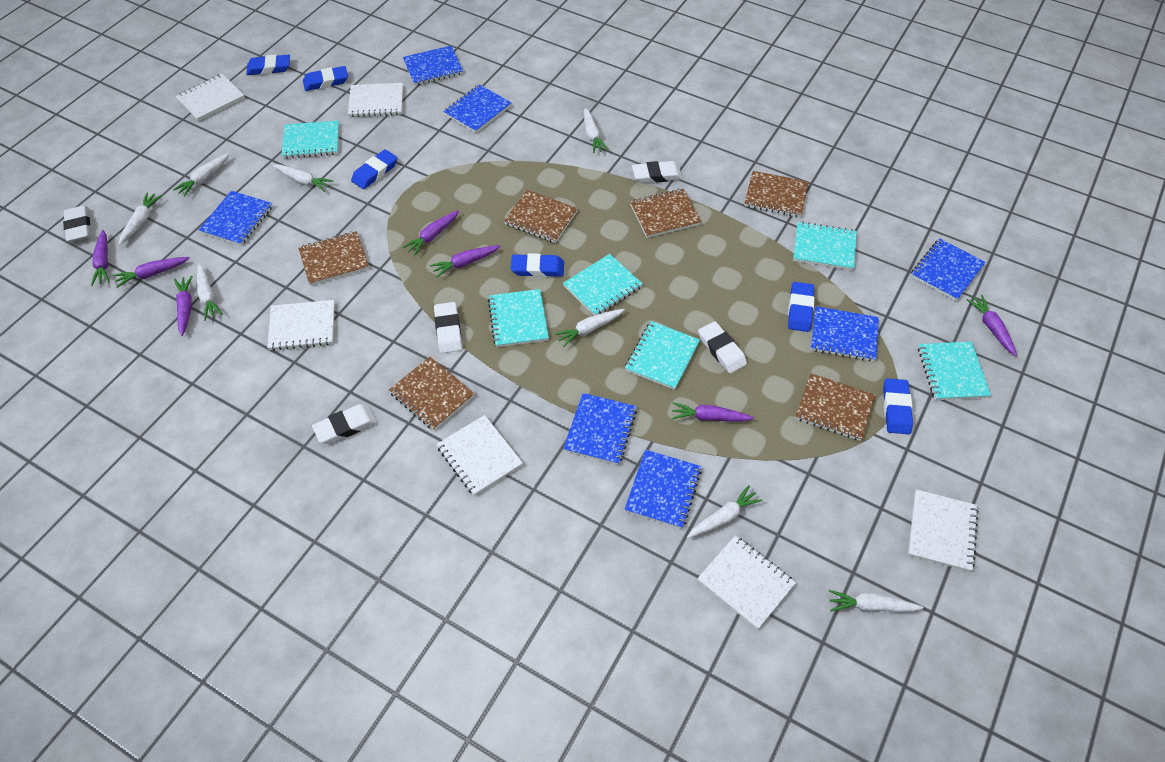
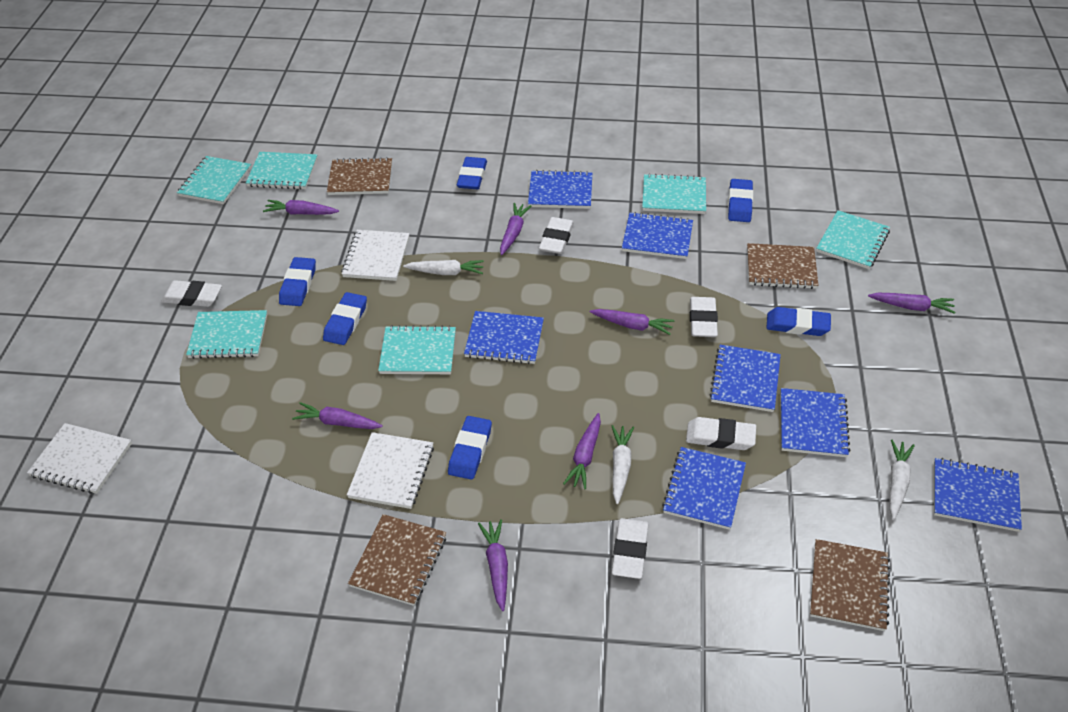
brown notebook: 6 -> 4
white carrot: 8 -> 3
white notebook: 6 -> 3

